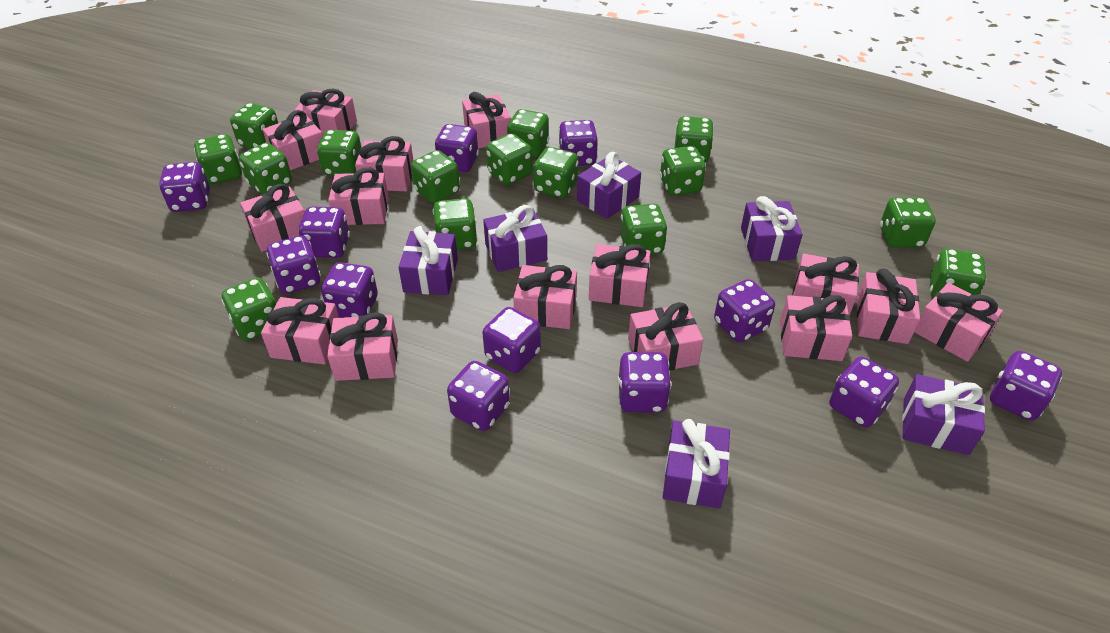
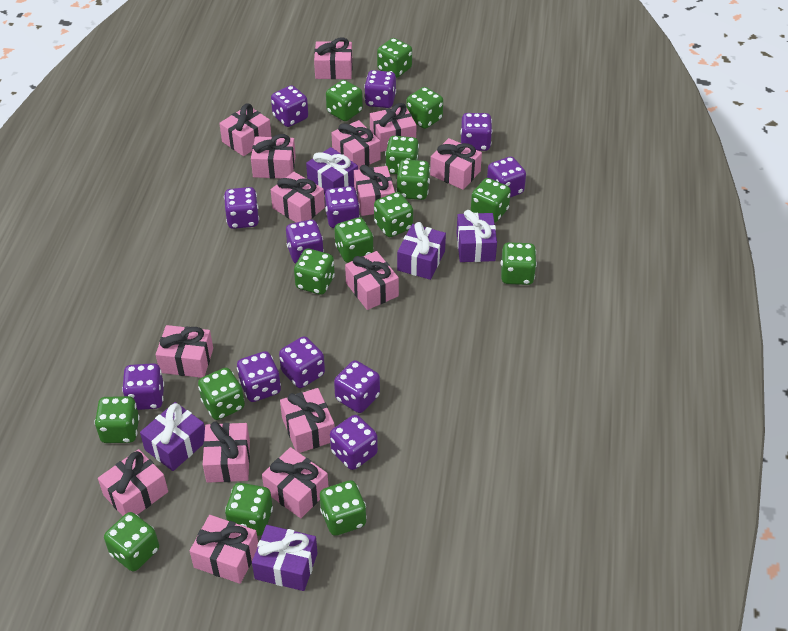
purple gift: 6 -> 5

